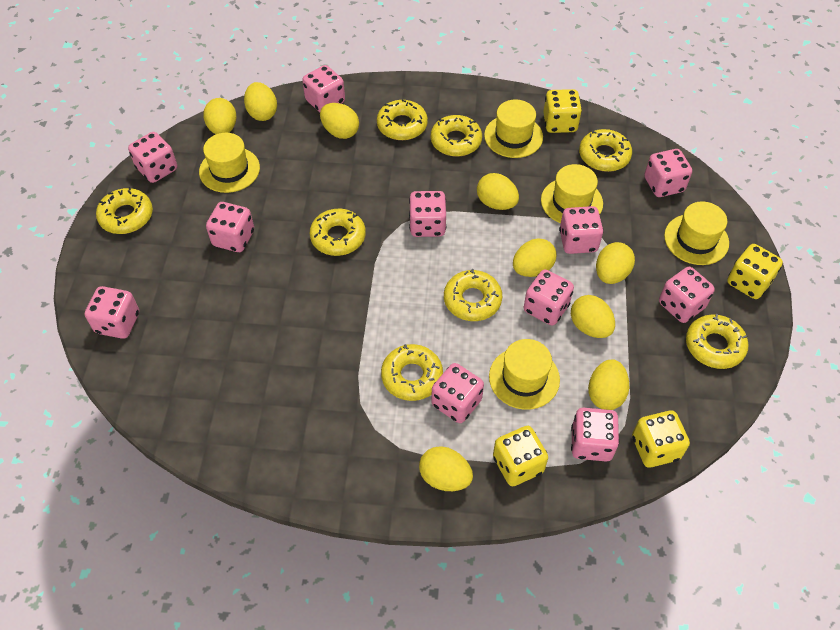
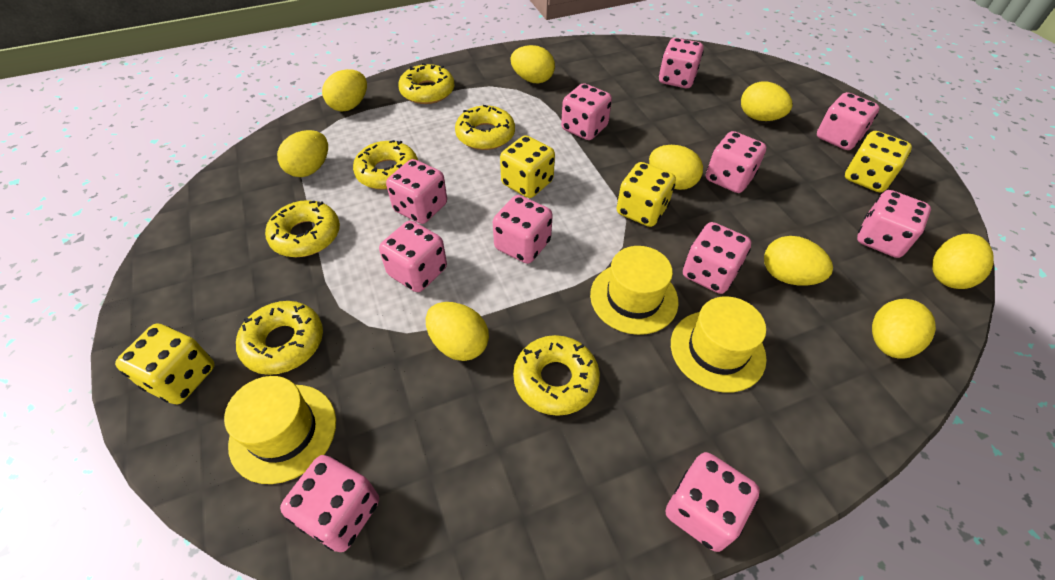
yellow donut: 8 -> 6
yellow hat: 5 -> 3

